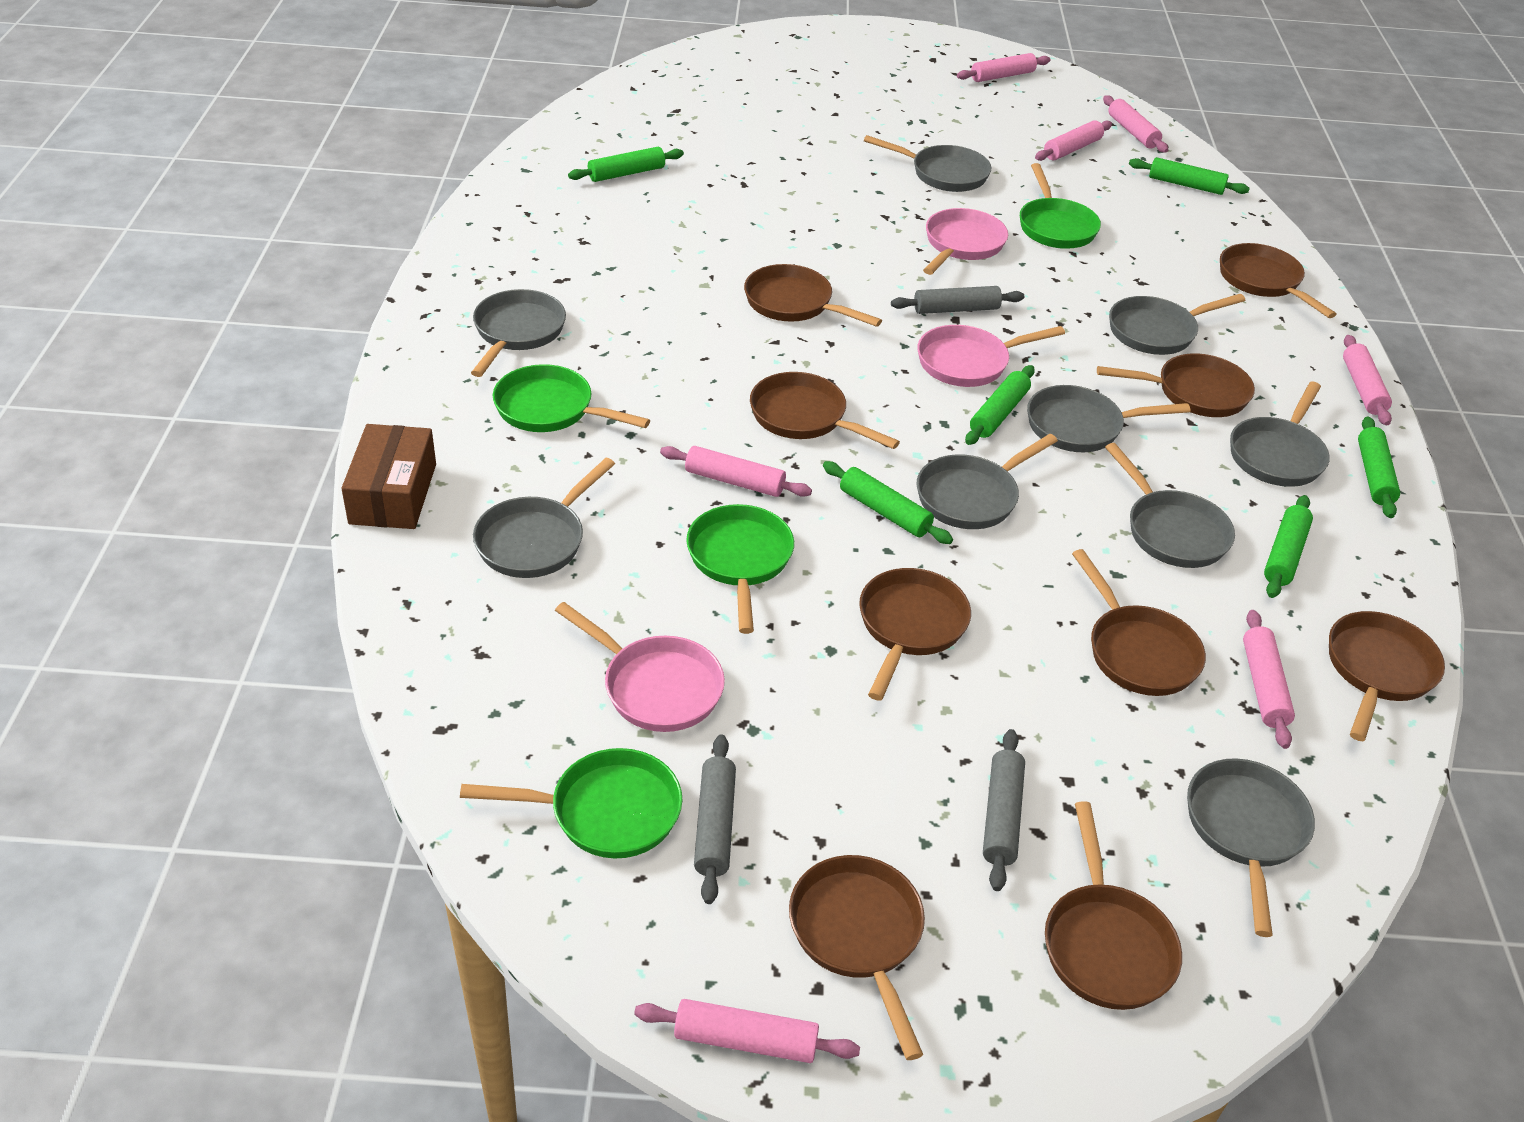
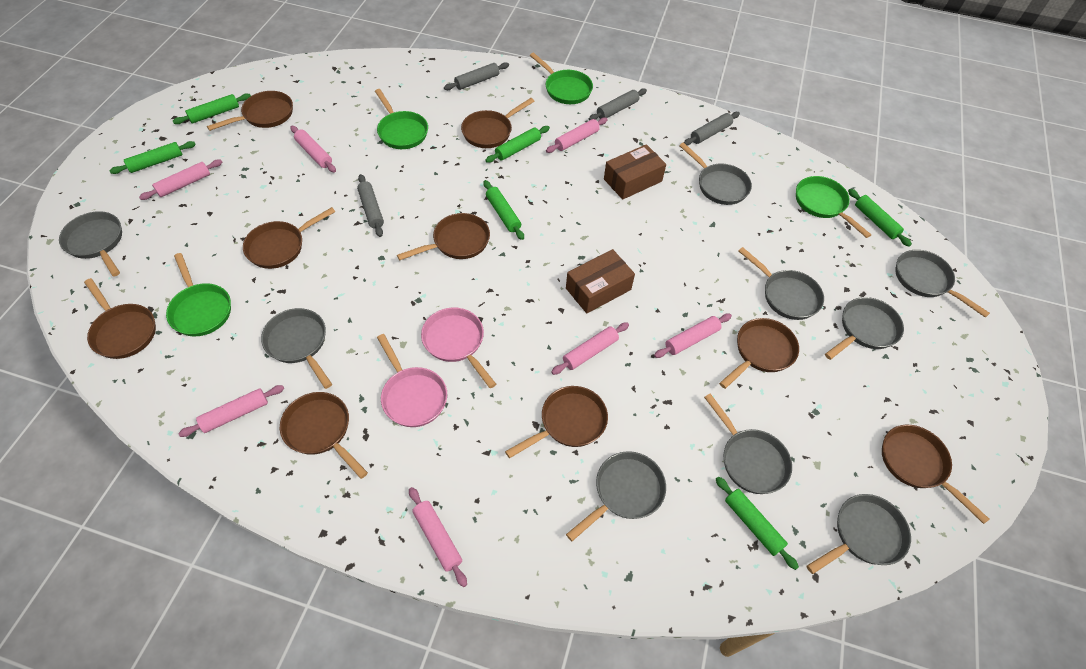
brown box: 1 -> 2
grey rolling pin: 3 -> 4
pink pan: 3 -> 2

